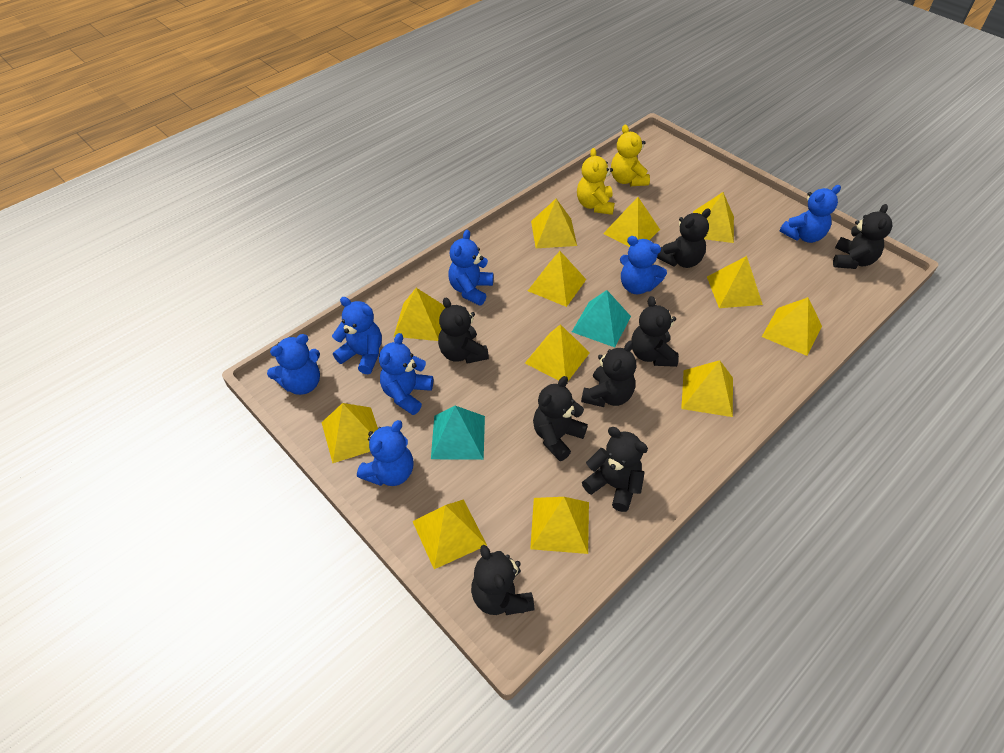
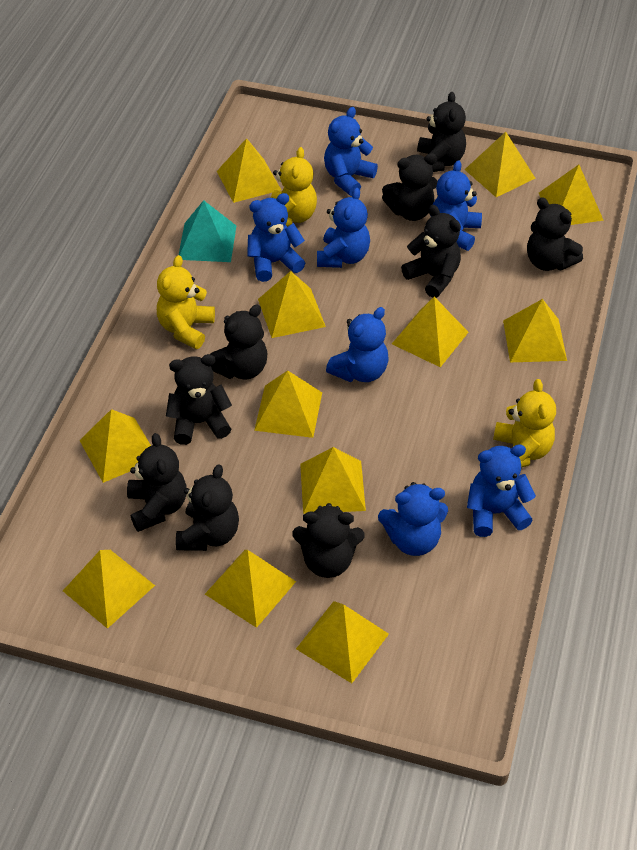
black teddy bear: 8 -> 9
turquoise pyramid: 2 -> 1
yellow teddy bear: 2 -> 3

